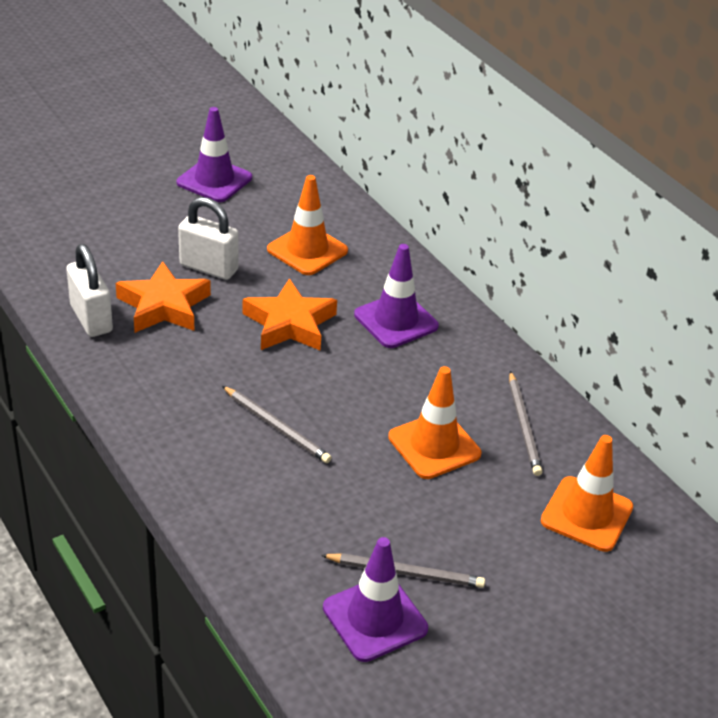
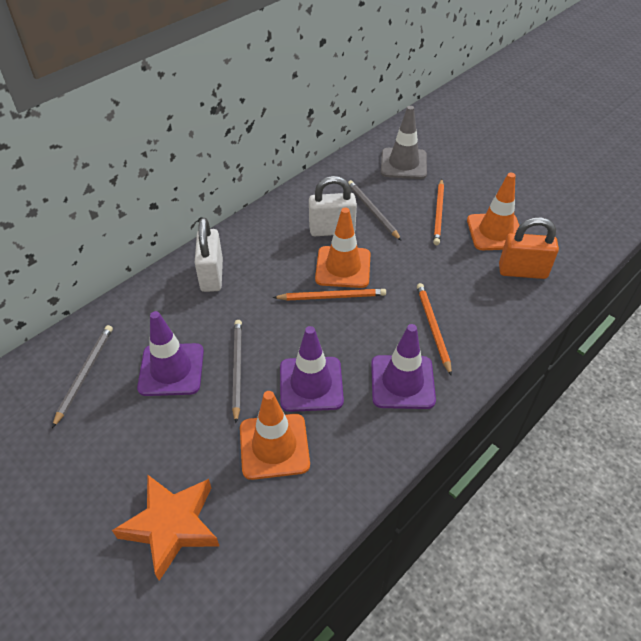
grey traffic cone: 0 -> 1
orange padlock: 0 -> 1
orange pencil: 0 -> 3
orange star: 2 -> 1

